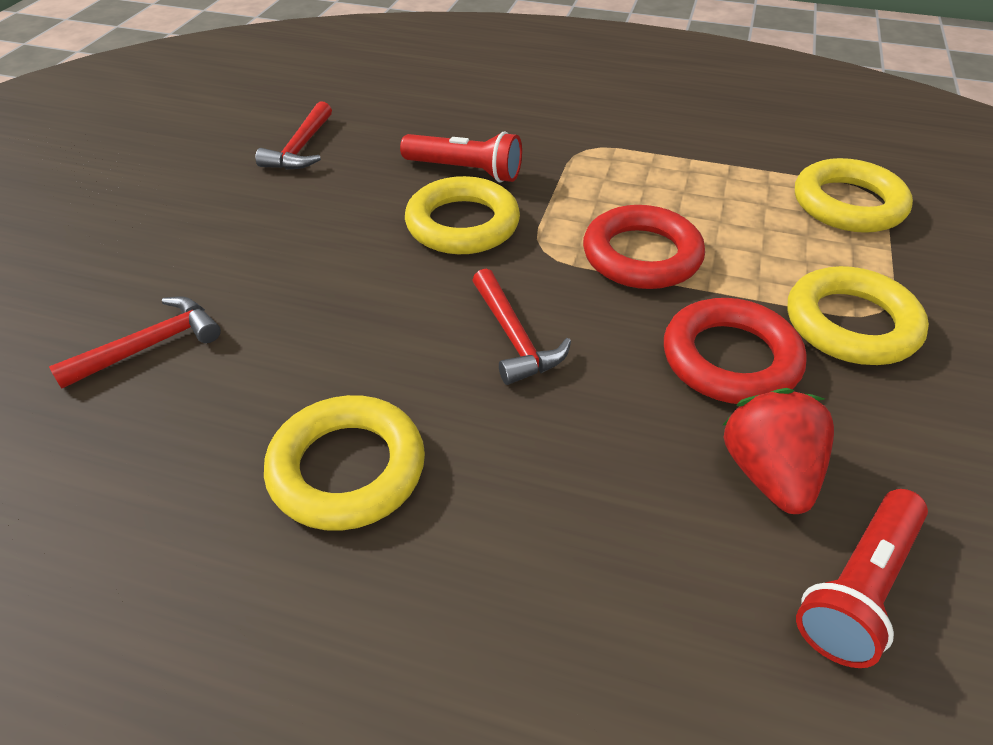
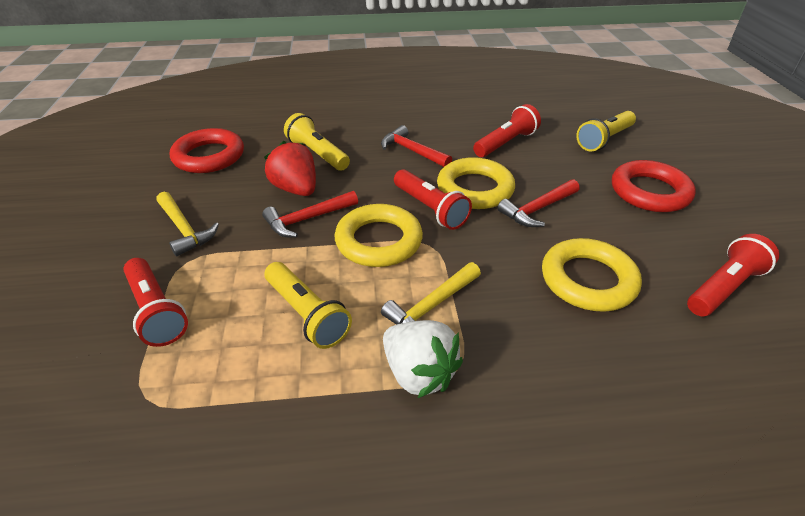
red flashlight: 2 -> 4
white strawberry: 0 -> 1
yellow flashlight: 0 -> 3
yellow hammer: 0 -> 2
yellow ring: 4 -> 3

